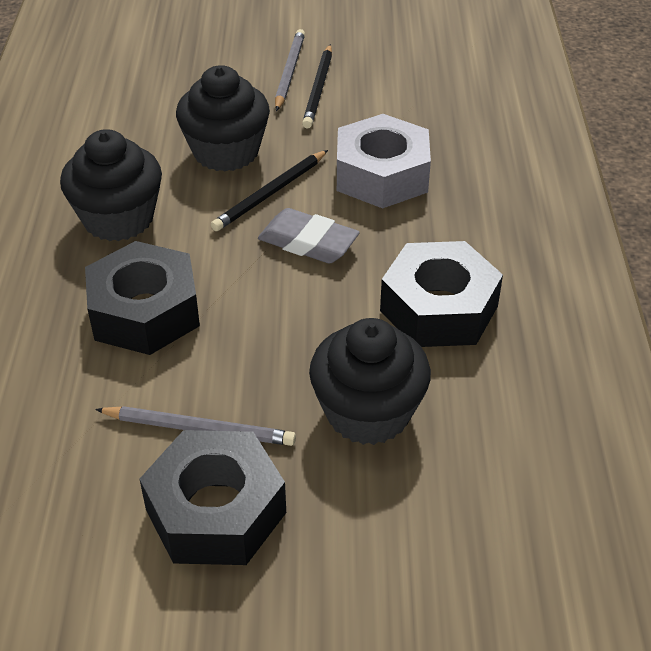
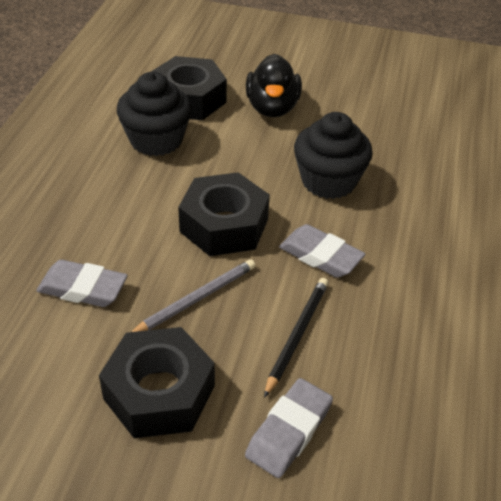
black cupcake: 3 -> 2
black duck: 0 -> 1
black pencil: 2 -> 1
grey eraser: 1 -> 3
grey nut: 1 -> 0
grey pencil: 2 -> 1

